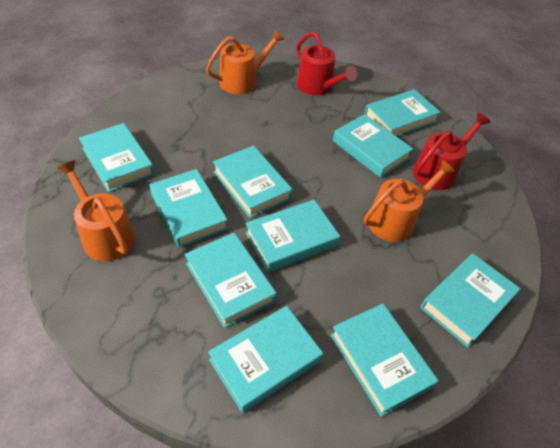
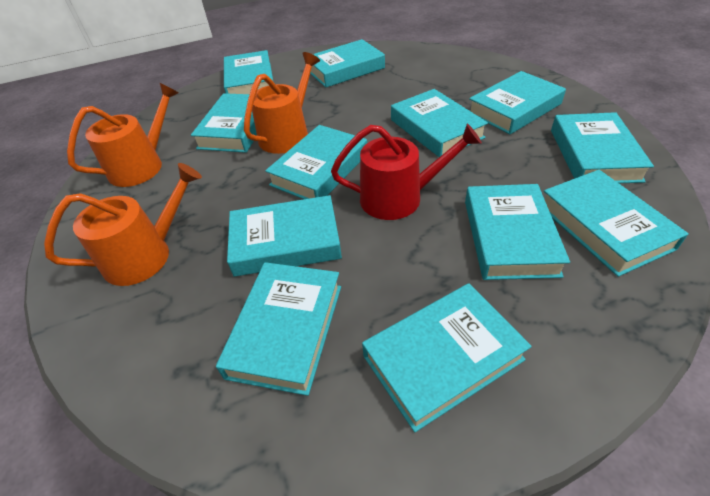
red watering can: 2 -> 1
turquoise book: 10 -> 12

